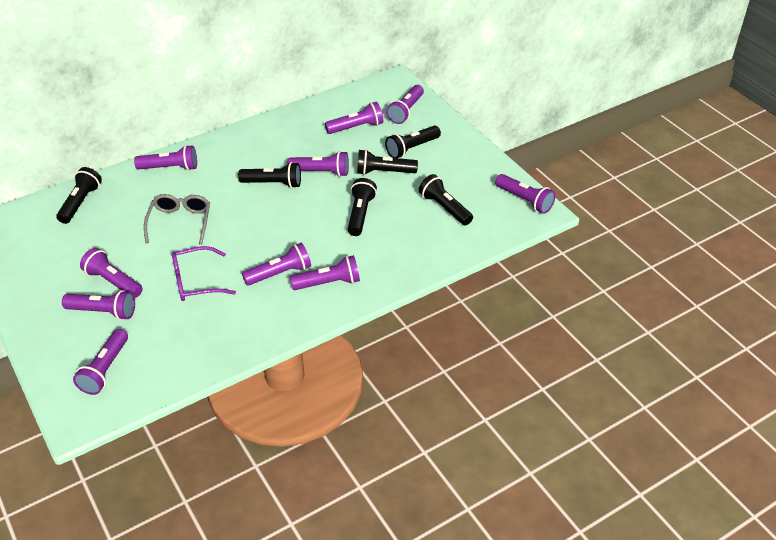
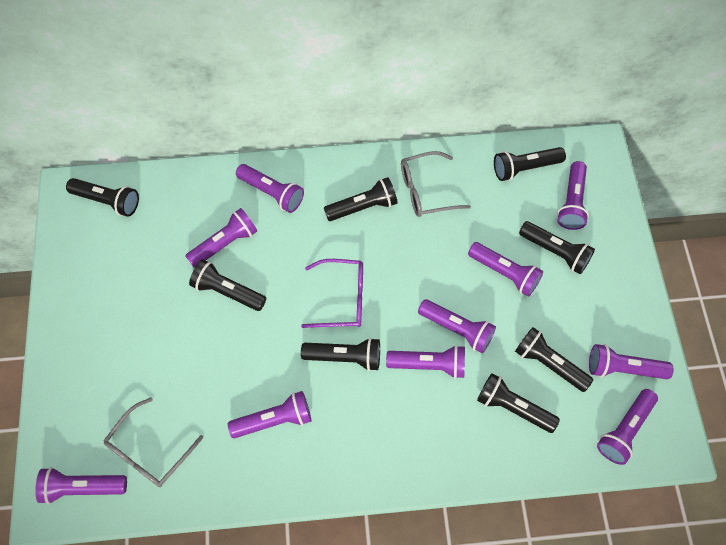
black flashlight: 6 -> 8
grey glasses: 1 -> 2

